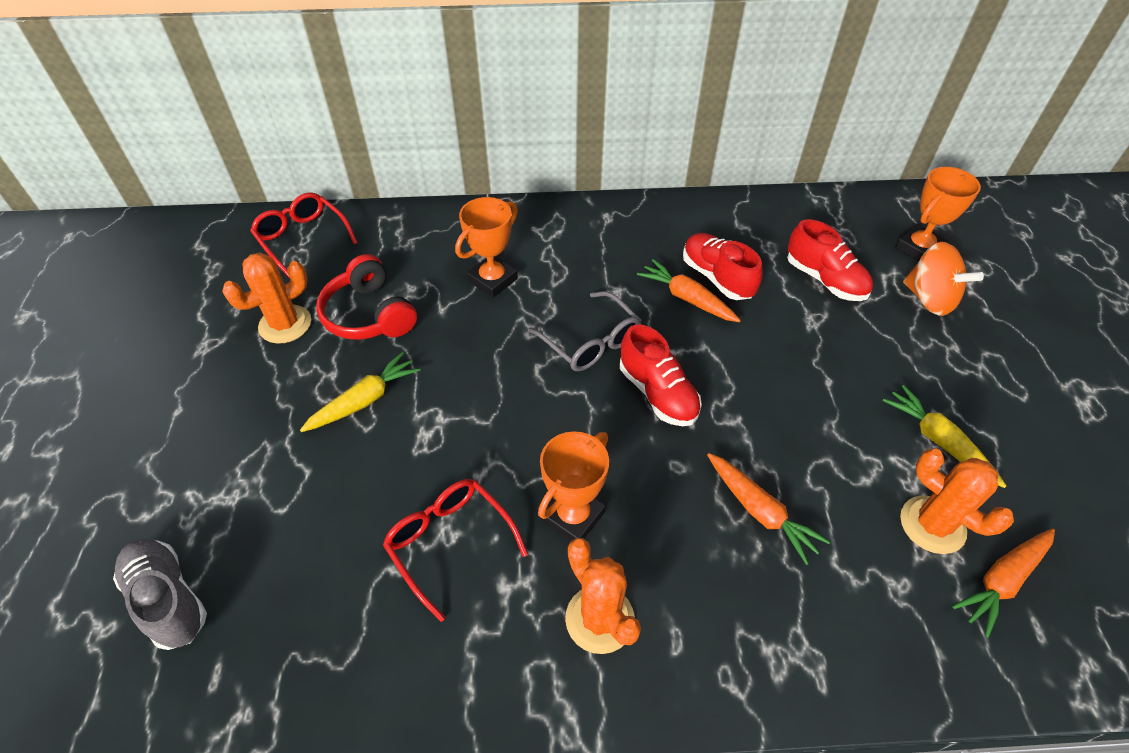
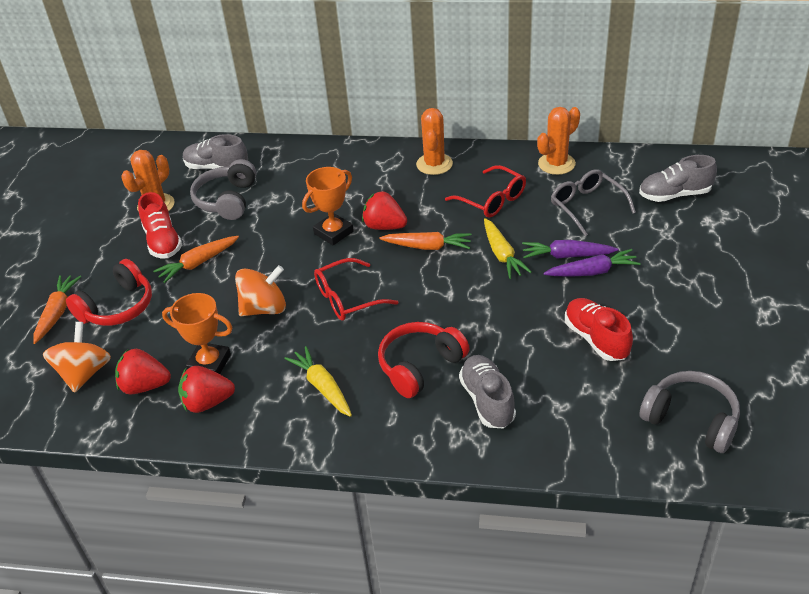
grey headphones: 0 -> 2
grey shoe: 1 -> 3
orange spinning top: 1 -> 2
orange trophy: 3 -> 2
purple carrot: 0 -> 2
red headphones: 1 -> 2
red shoe: 3 -> 2
red strawberry: 0 -> 3

